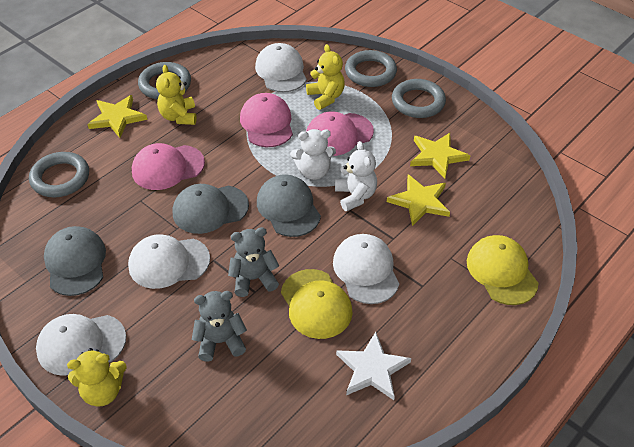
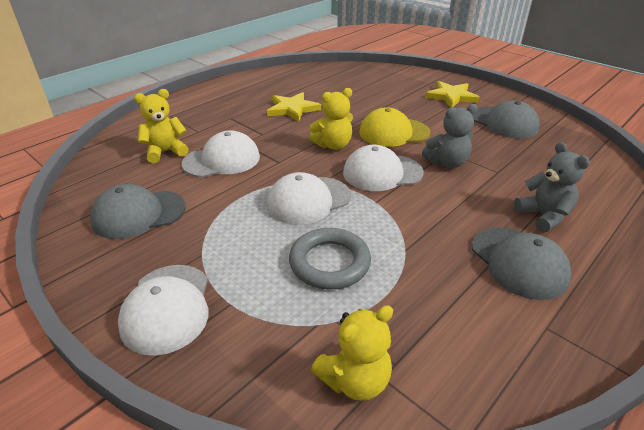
grey ring: 4 -> 1
pink cap: 3 -> 0
white star: 1 -> 0
white teddy bear: 2 -> 0
yellow cap: 2 -> 1
yellow star: 3 -> 2

